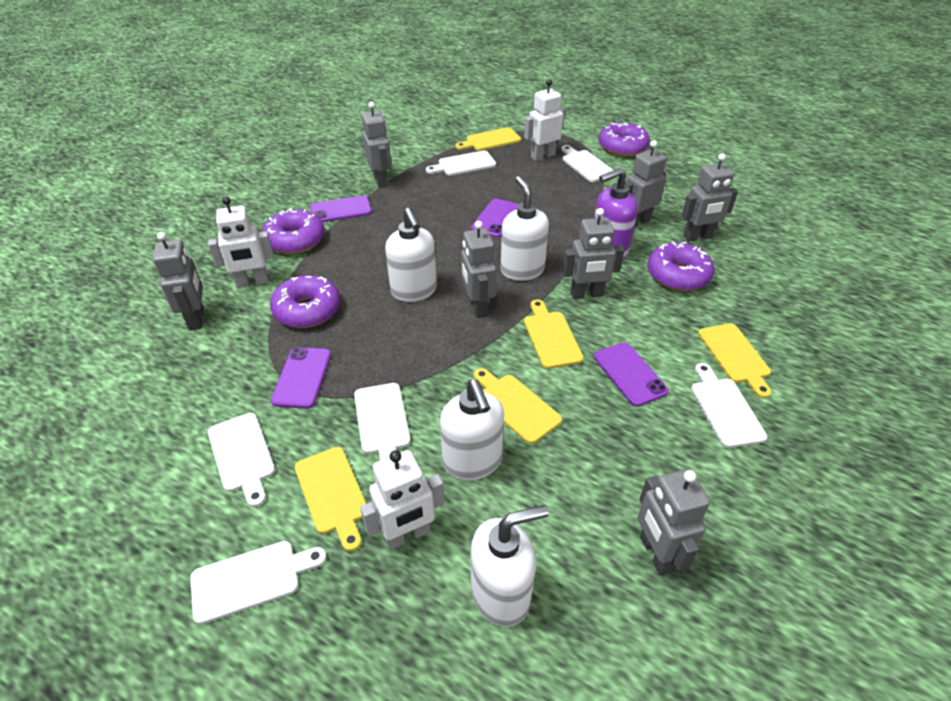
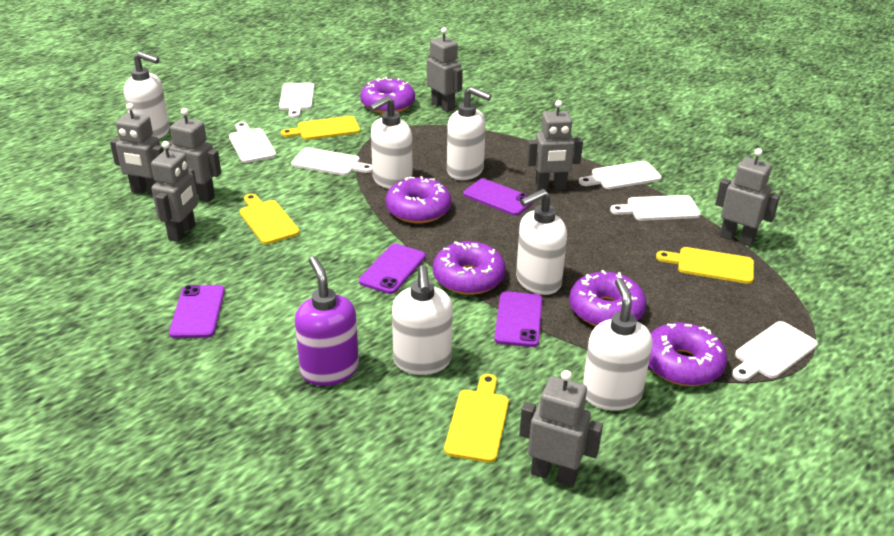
purple donut: 4 -> 5
white robot: 3 -> 0
white soap dispenser: 4 -> 6
yellow cutting board: 5 -> 4

